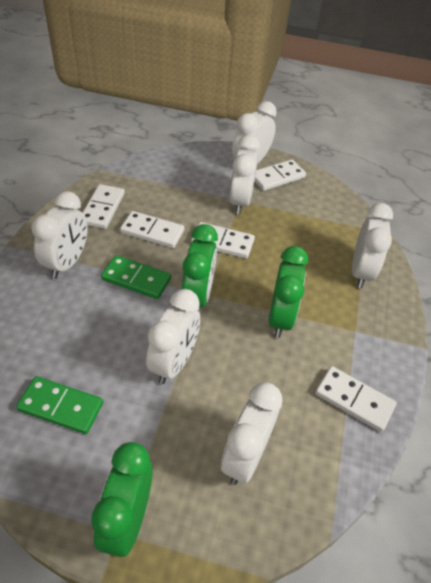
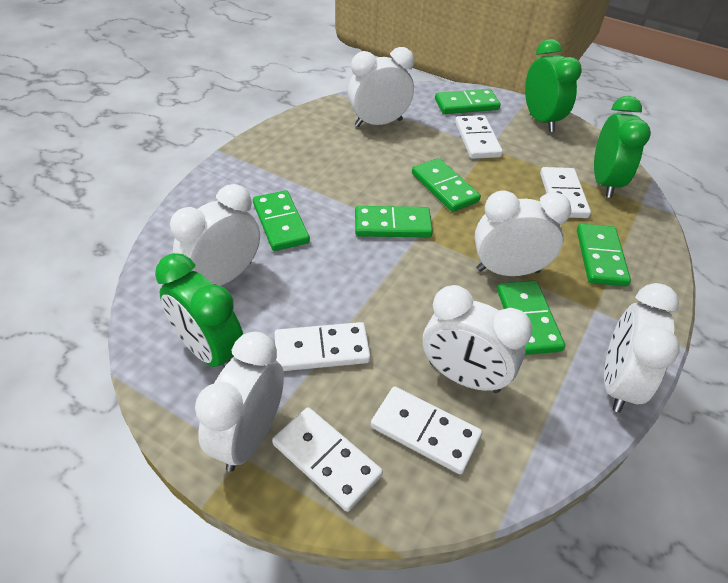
green domino: 2 -> 6

